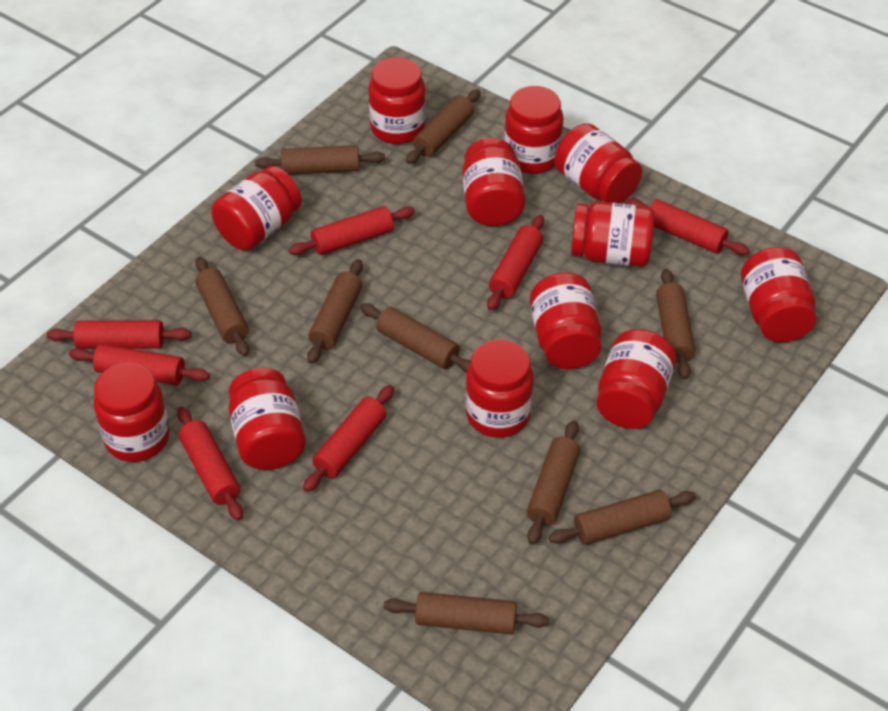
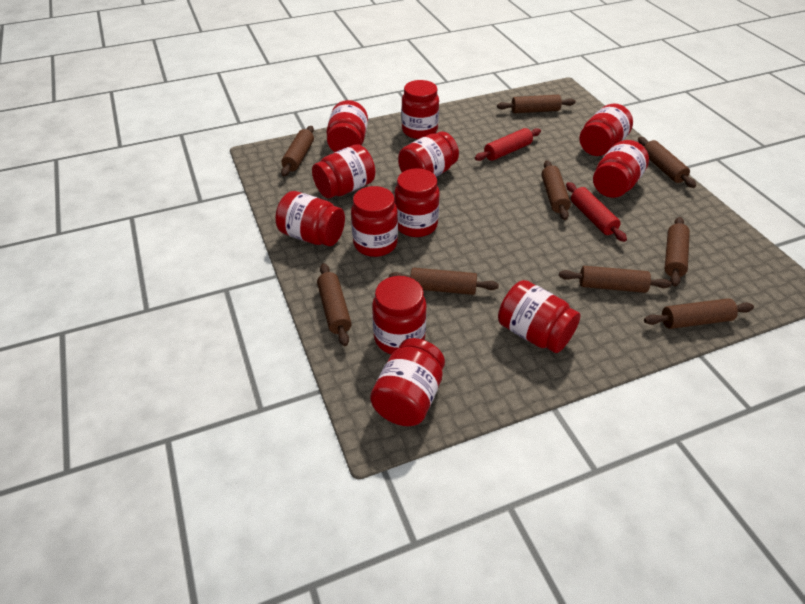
red rolling pin: 7 -> 2

